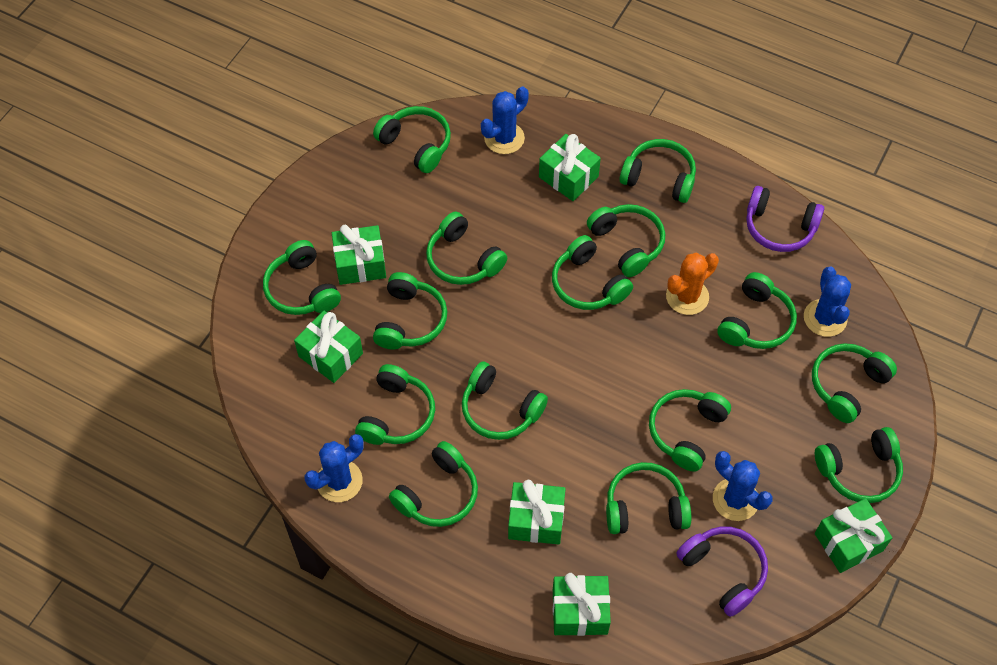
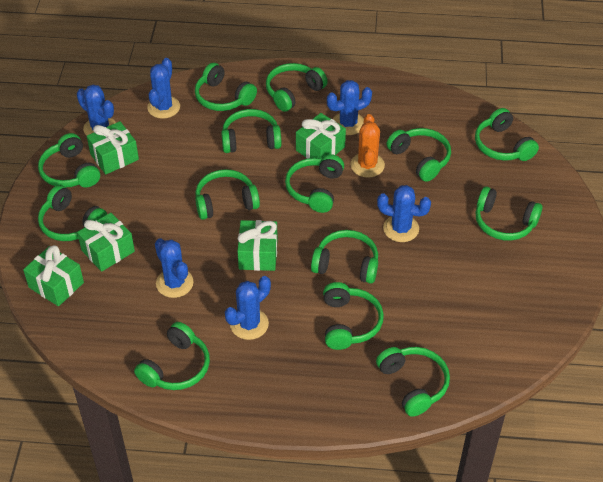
blue cactus: 4 -> 6
green gift: 6 -> 5
green headphones: 15 -> 14
purple headphones: 2 -> 0

